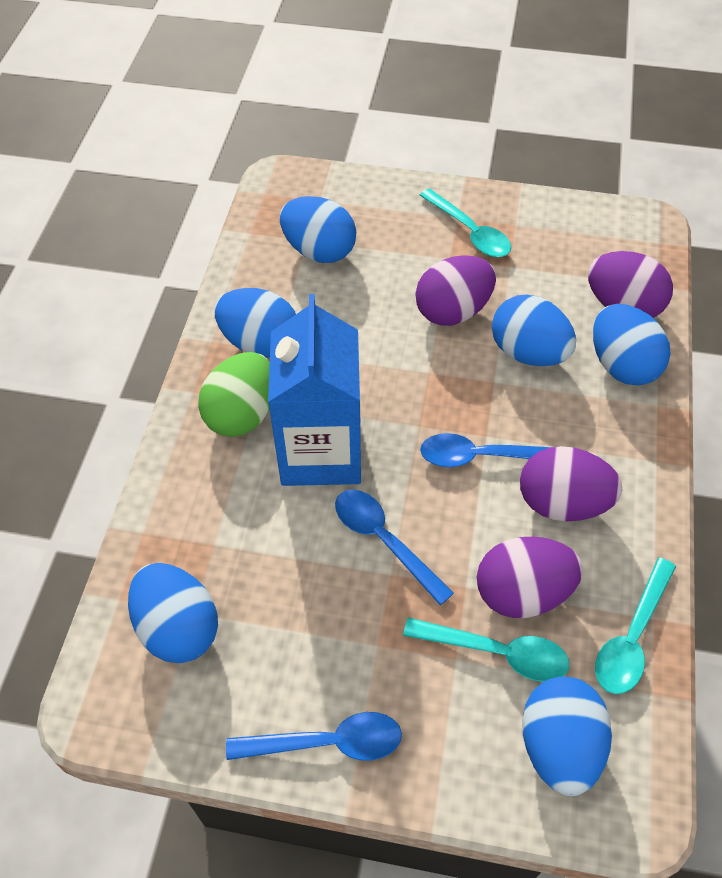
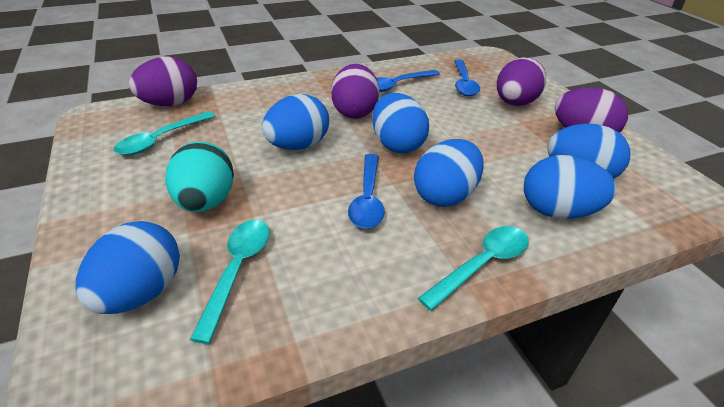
blue carton: 1 -> 0
green egg: 1 -> 0
turquoise egg: 0 -> 1

